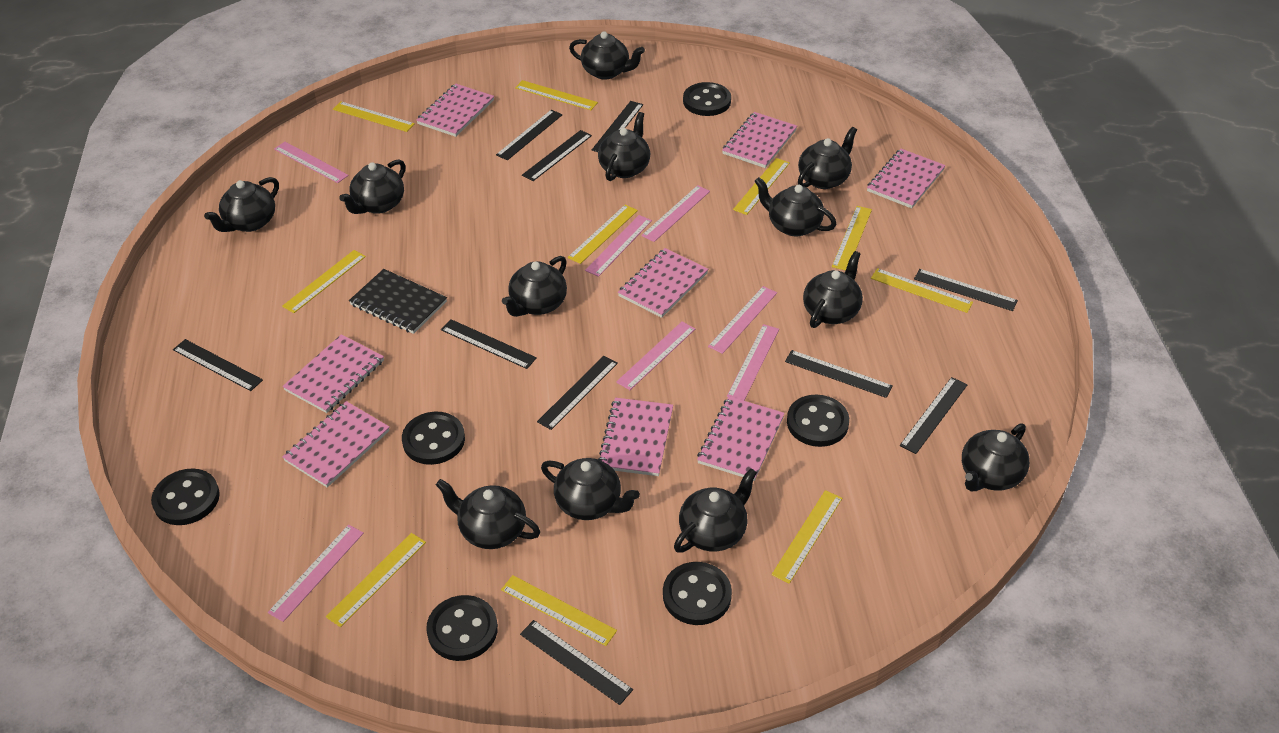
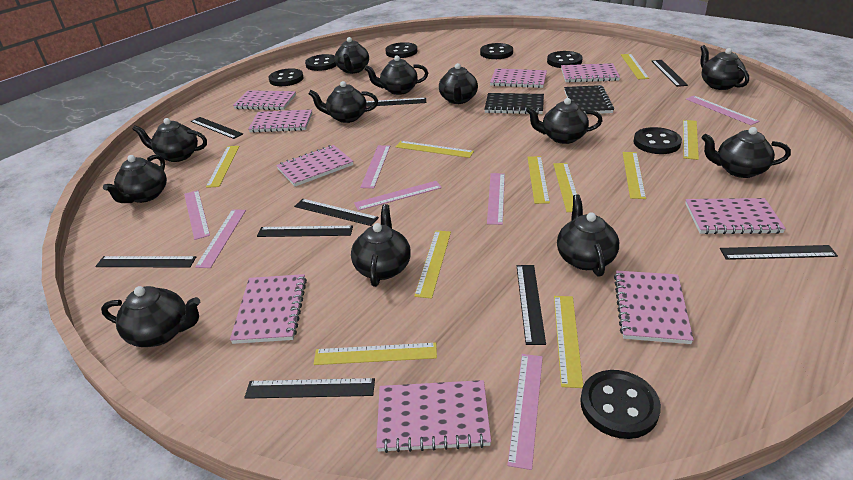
black button: 6 -> 7
black notebook: 1 -> 2
black ruler: 10 -> 9
pink notebook: 8 -> 9

